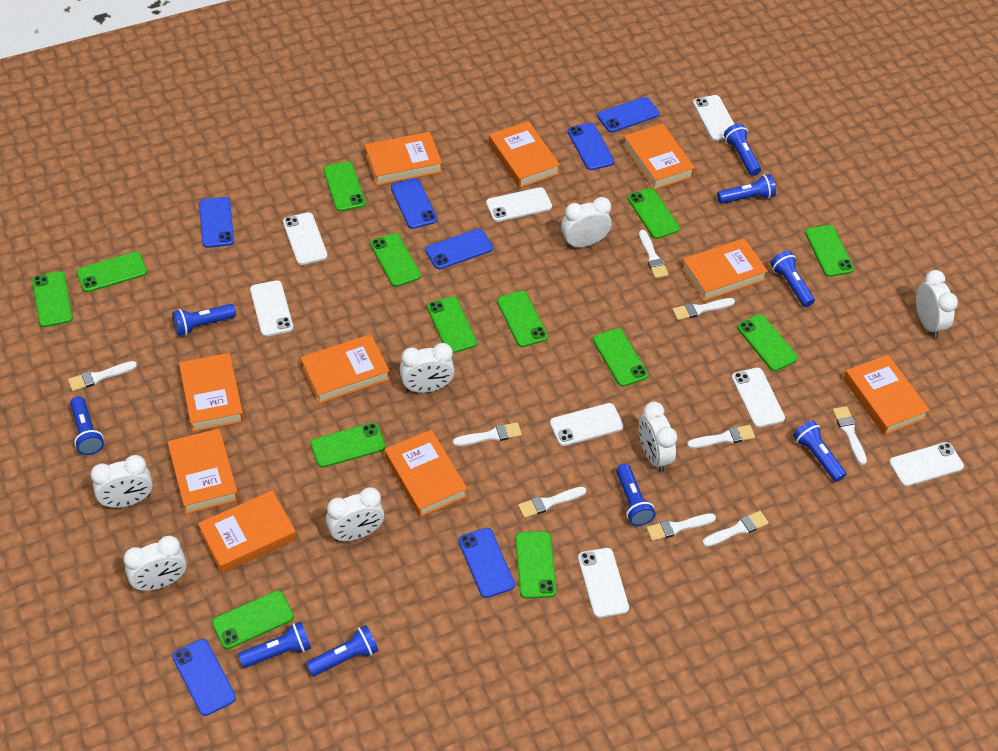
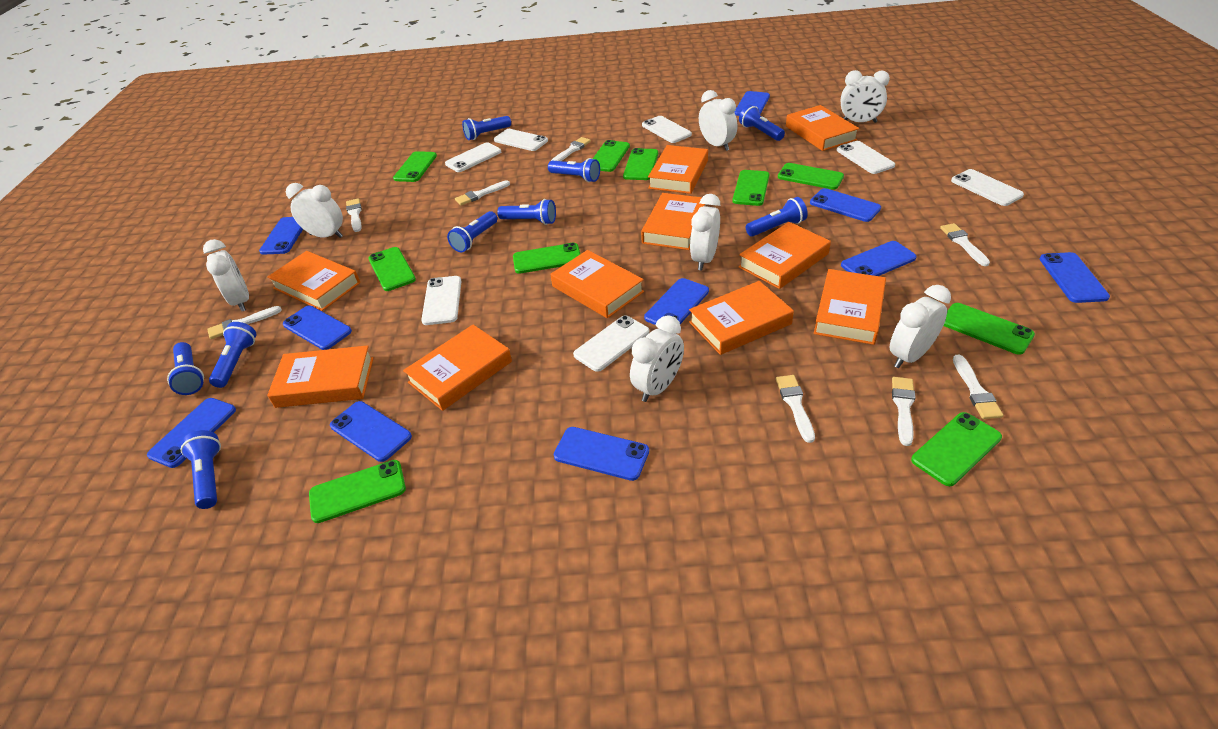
blue phone: 7 -> 10
green phone: 13 -> 10
white brush: 9 -> 8
white phone: 8 -> 7

